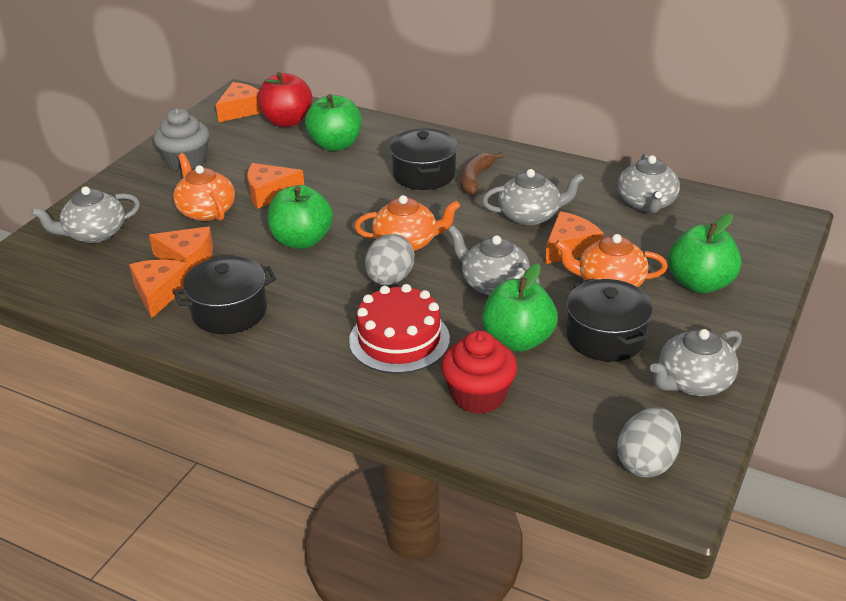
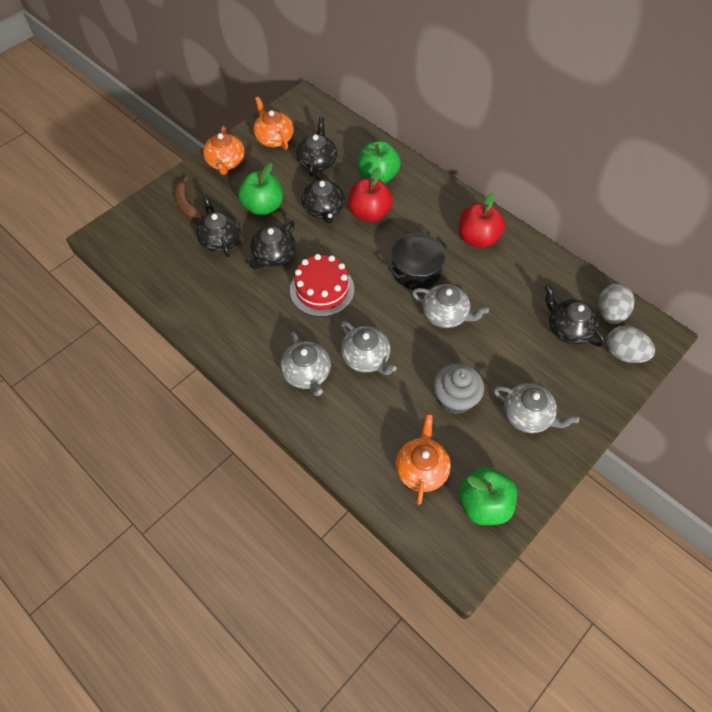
black pot: 3 -> 1
black teapot: 0 -> 5
green apple: 4 -> 3
grey teapot: 5 -> 4
orange cheese: 5 -> 0
red apple: 1 -> 2
red cupcake: 1 -> 0

